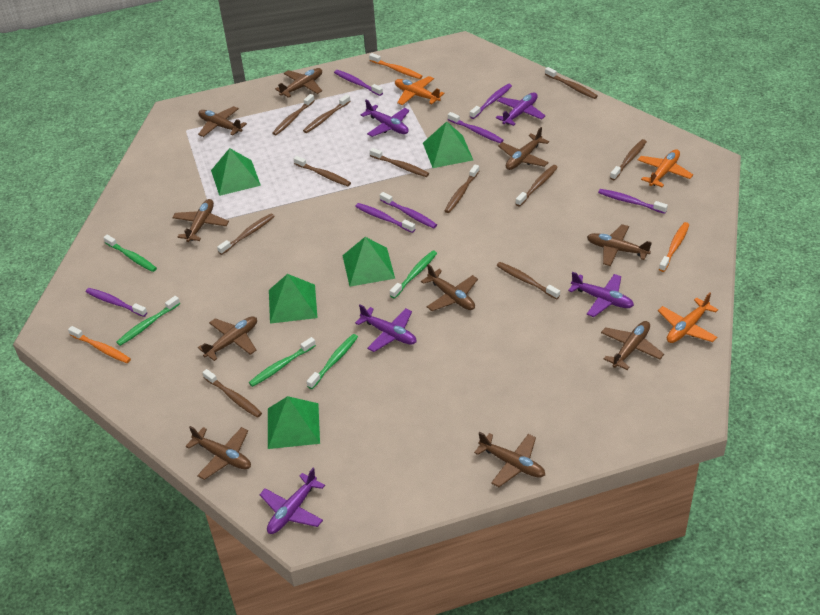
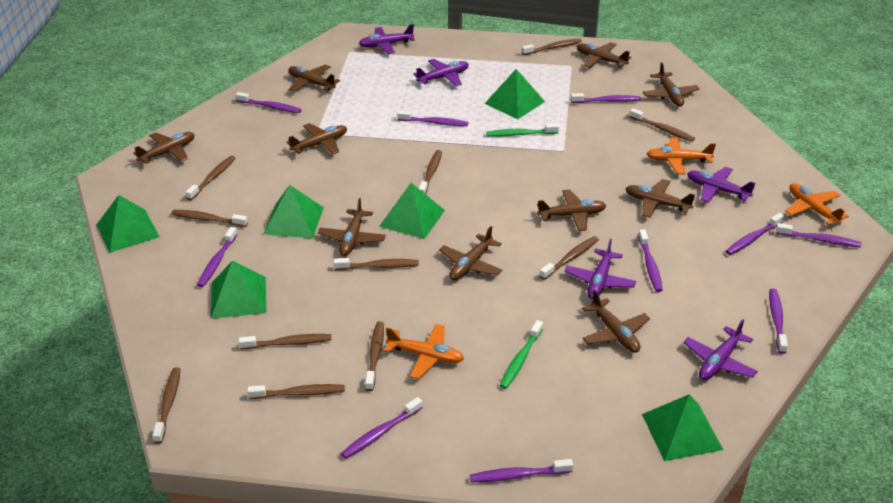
green pyramid: 5 -> 6
green toothbrush: 5 -> 2
orange toothbrush: 3 -> 0
purple toothbrush: 7 -> 10

